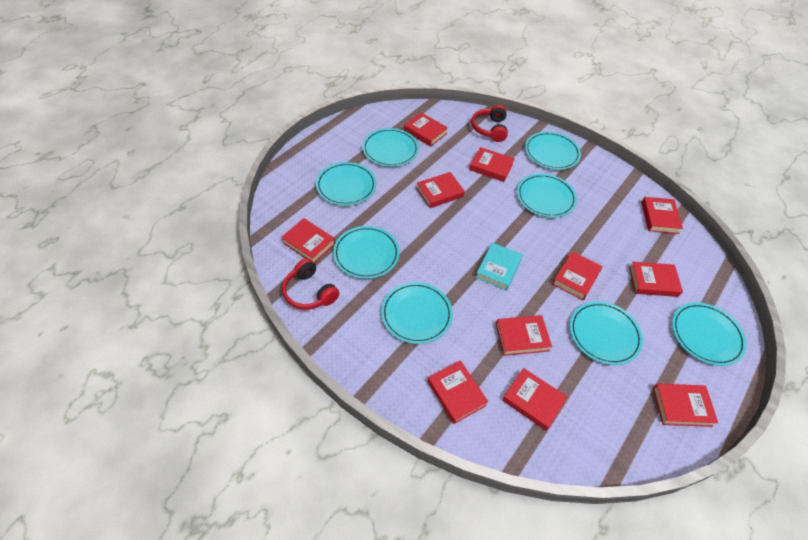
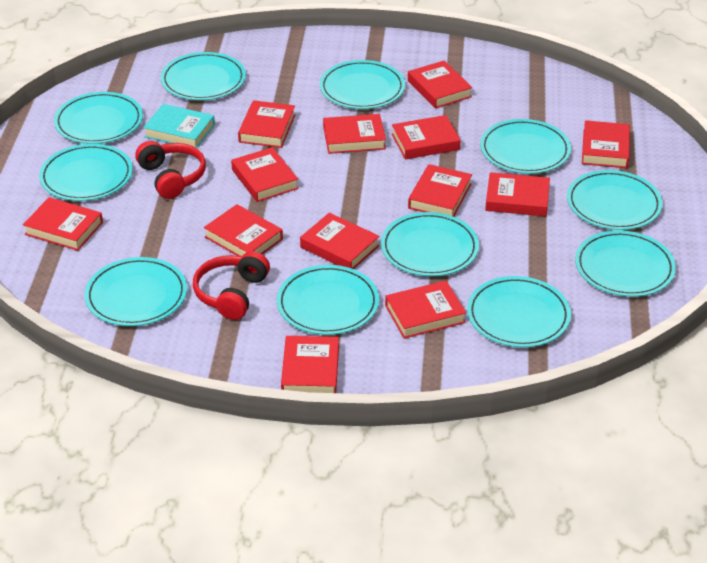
red book: 11 -> 13
turquoise plate: 8 -> 11

